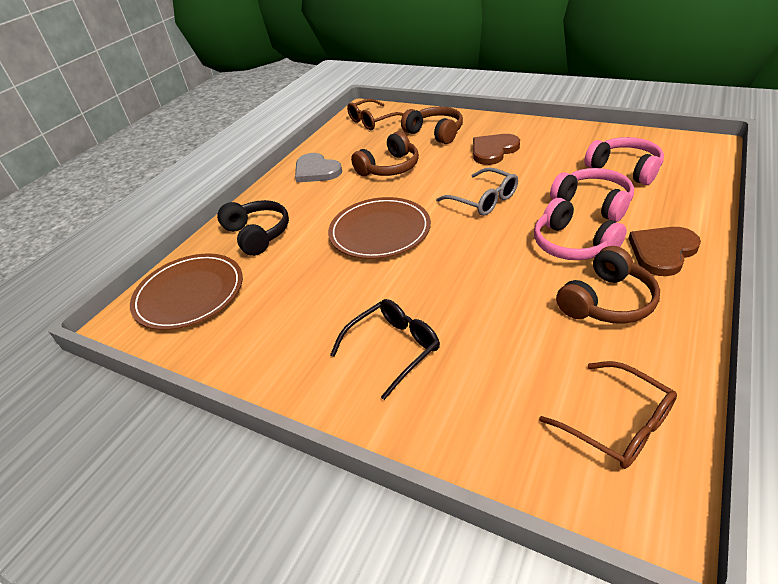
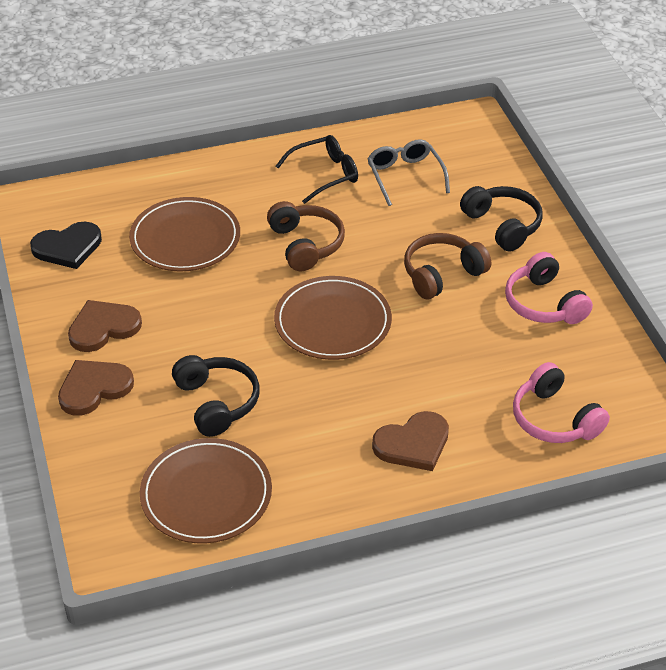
black headphones: 1 -> 2
black heart: 0 -> 1
brown glasses: 2 -> 0
brown headphones: 3 -> 2
brown heart: 2 -> 3
brown plate: 2 -> 3
grey heart: 1 -> 0
pink headphones: 3 -> 2

